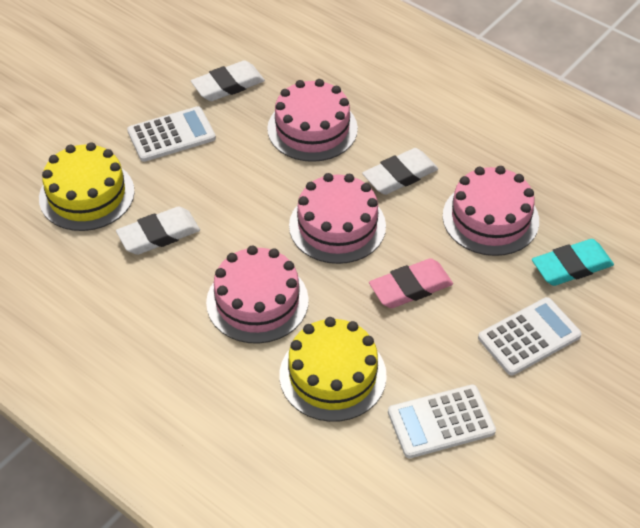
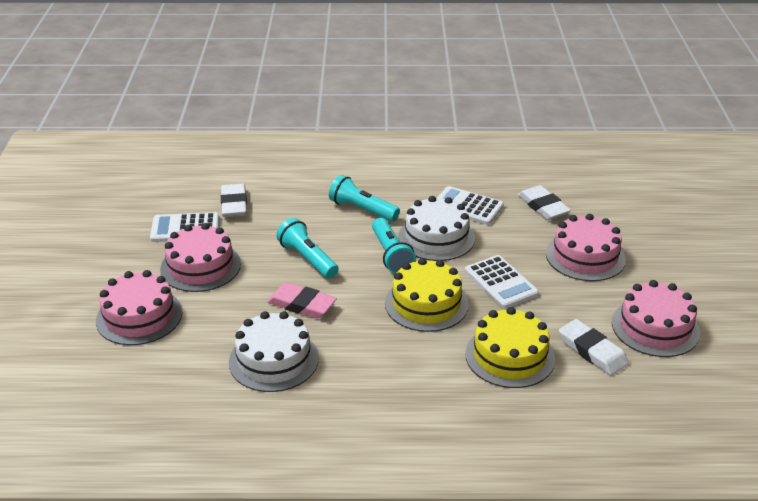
turquoise eraser: 1 -> 0
turquoise flashlight: 0 -> 3
white cake: 0 -> 2

